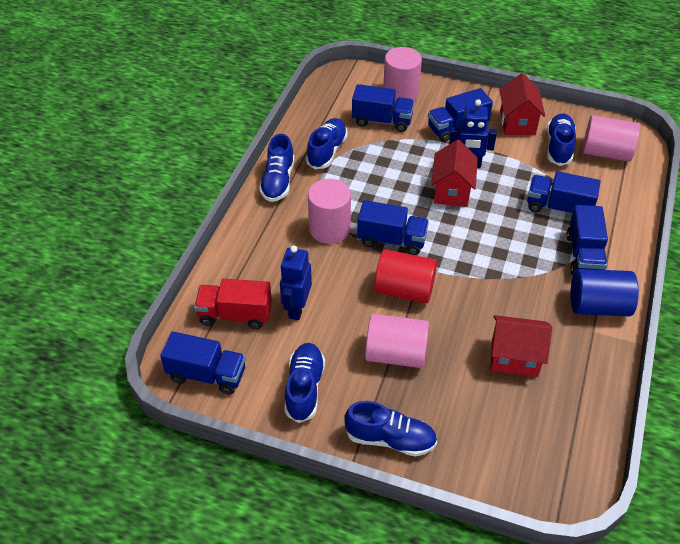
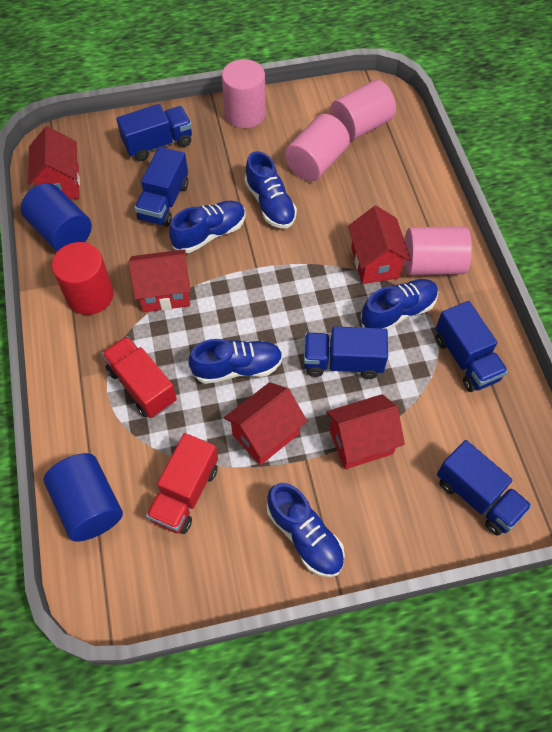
blue cylinder: 1 -> 2
blue robot: 2 -> 0
blue truck: 6 -> 5
red house: 3 -> 5
red truck: 1 -> 2

